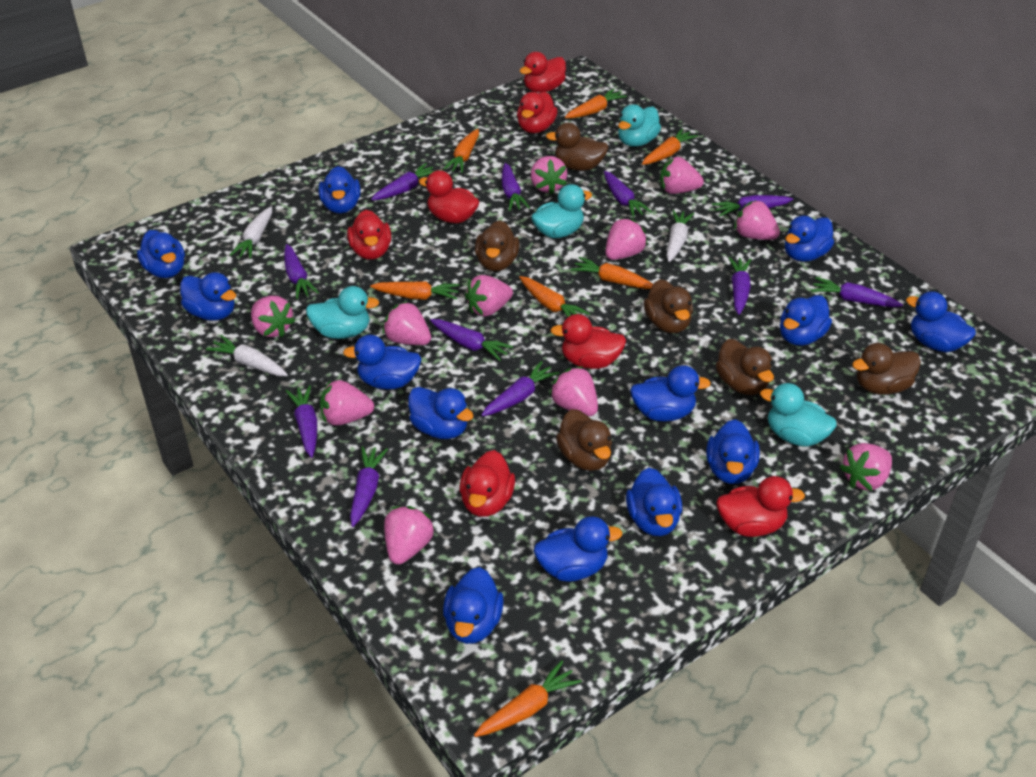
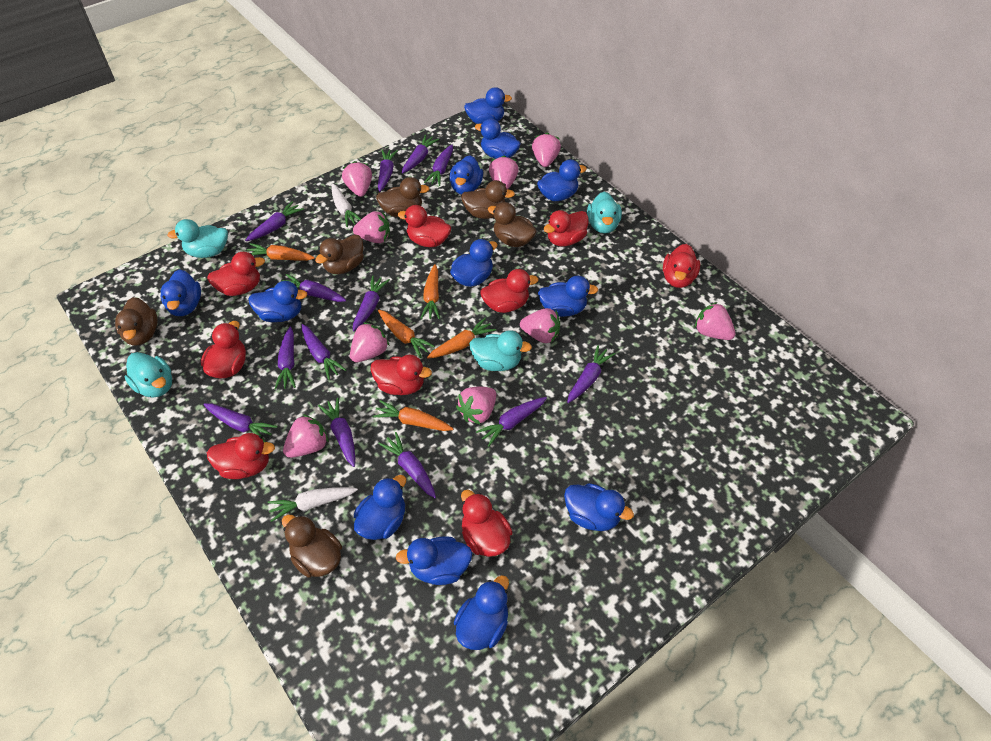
blue duck: 13 -> 12
orange carrot: 7 -> 5
pink strawberry: 11 -> 9
purple carrot: 11 -> 13
red duck: 7 -> 9
white carrot: 3 -> 2

